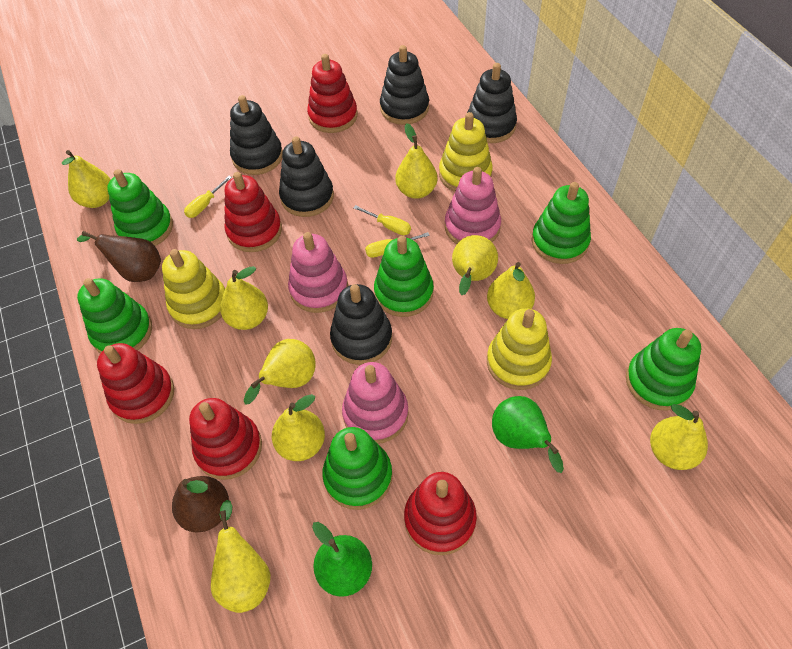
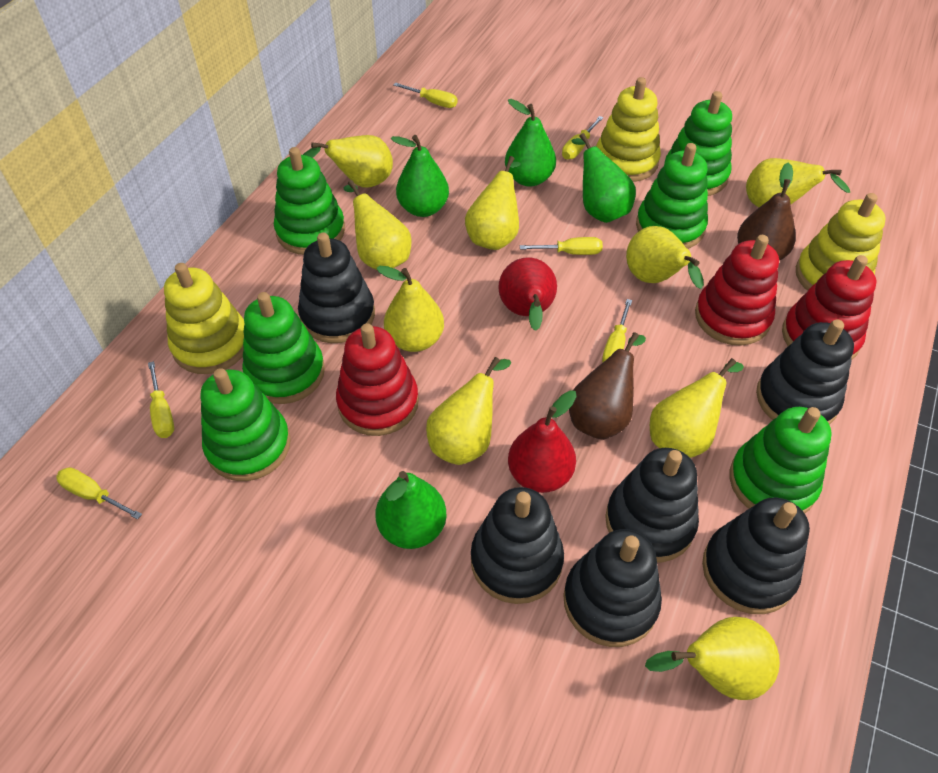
black stacking toy: 5 -> 6
green pear: 2 -> 4
pink stacking toy: 3 -> 0
red pear: 0 -> 2
red stacking toy: 5 -> 3
yellow screwdriver: 3 -> 6

